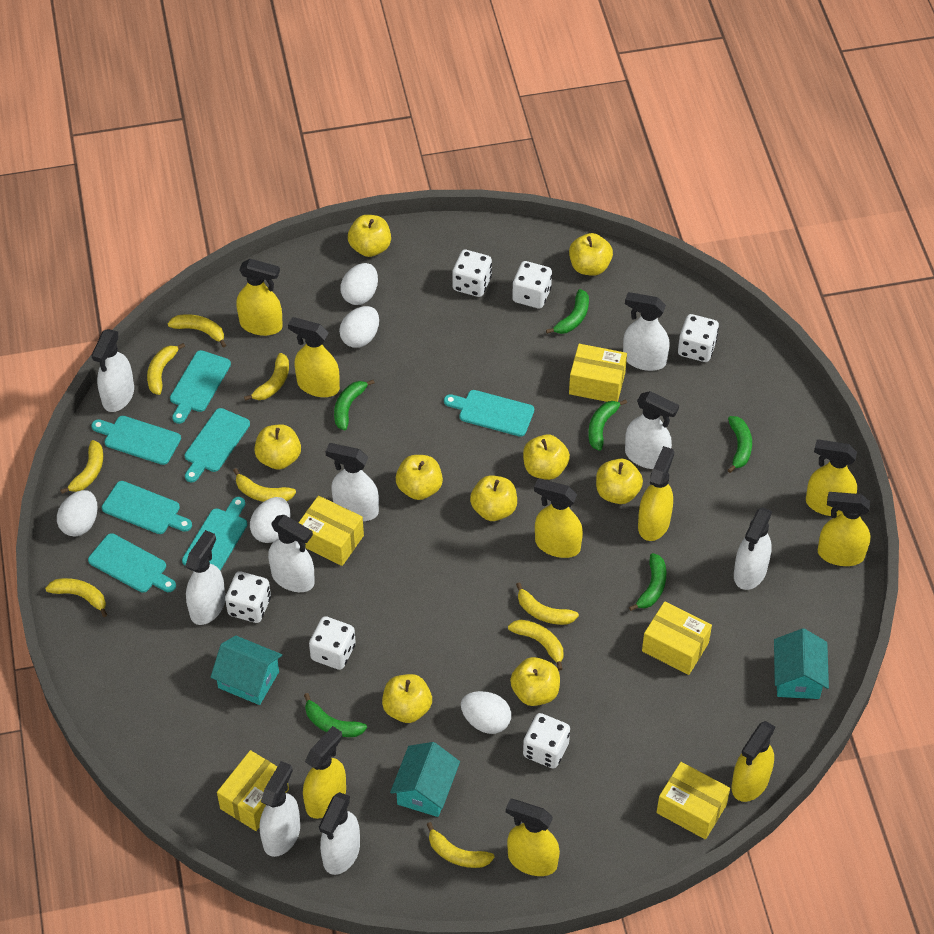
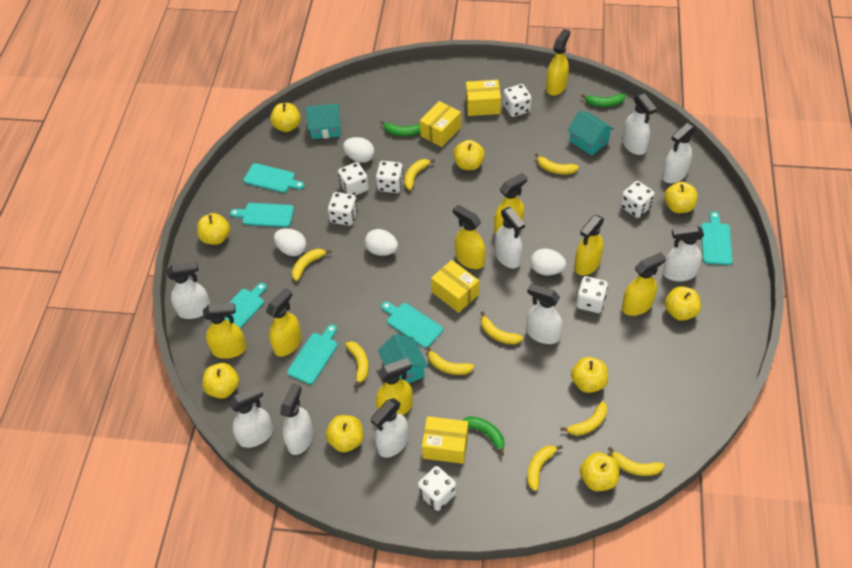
green banana: 6 -> 3
turquoise cutting board: 7 -> 6
white dice: 6 -> 7
white egg: 5 -> 4
yellow box: 5 -> 4
yellow spray bottle: 9 -> 8

